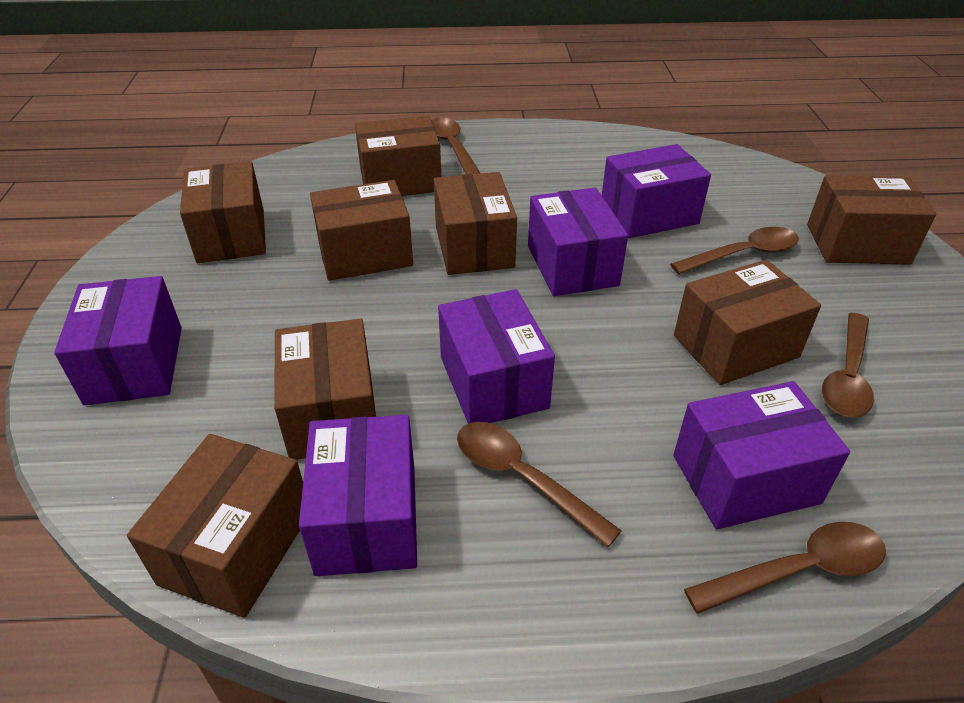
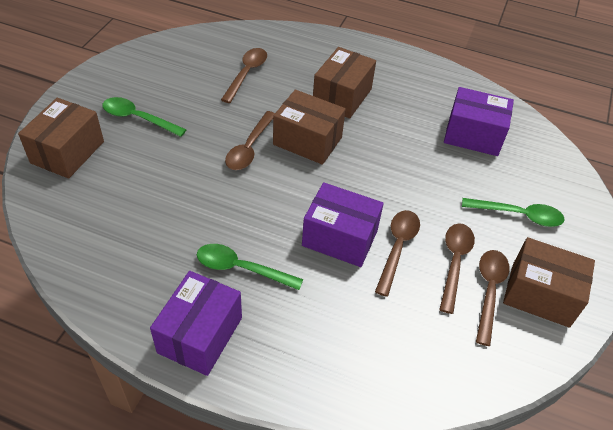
brown box: 8 -> 4
green spoon: 0 -> 3
purple box: 6 -> 3

